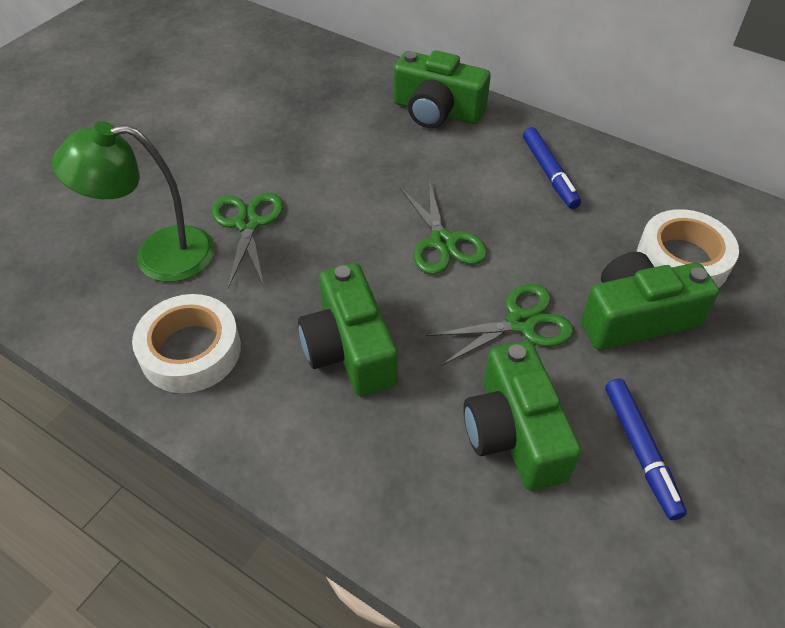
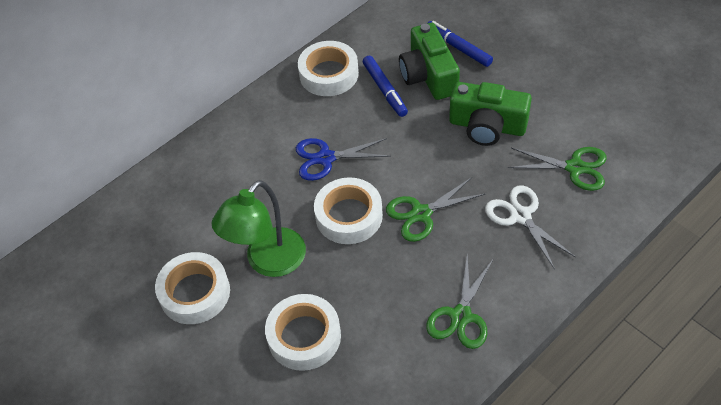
blue scissors: 0 -> 1
green camera: 4 -> 2
white scissors: 0 -> 1
white tape: 2 -> 4

